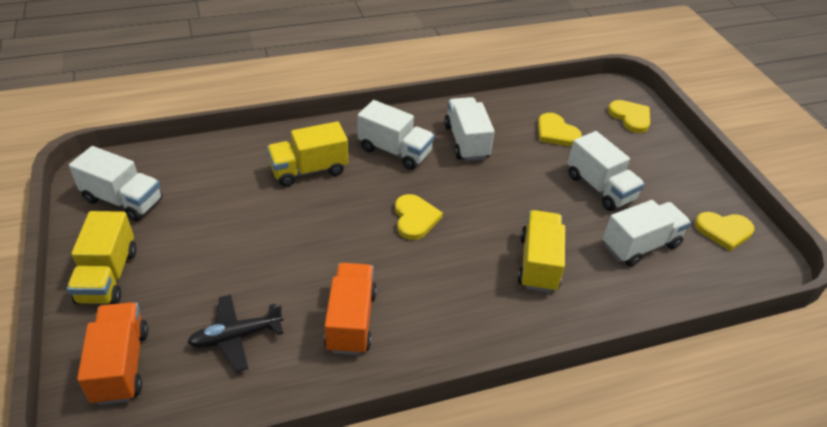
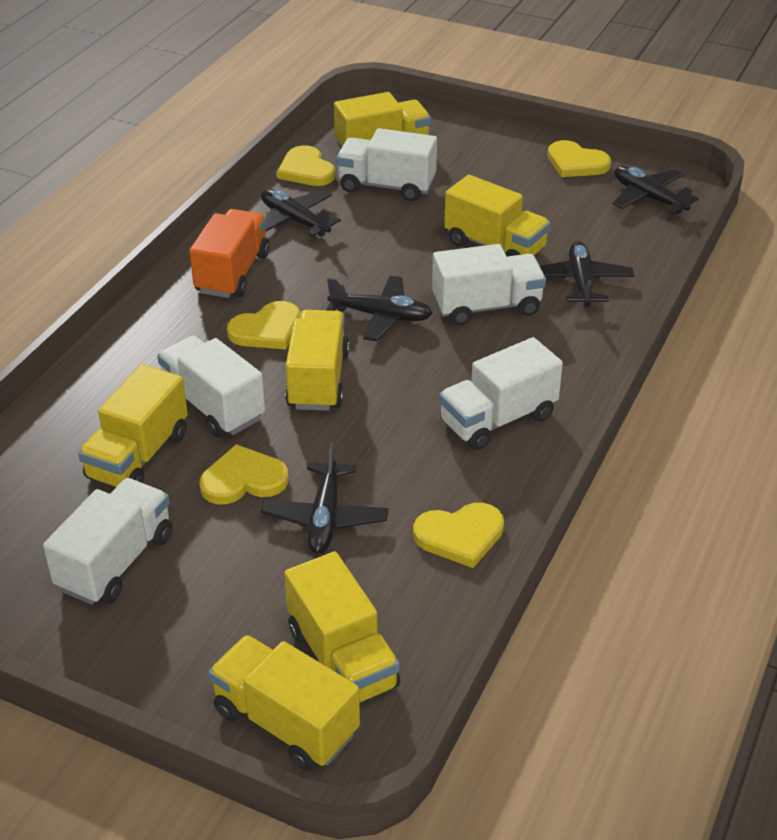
black plane: 1 -> 5
orange truck: 2 -> 1
yellow heart: 4 -> 5
yellow truck: 3 -> 6

